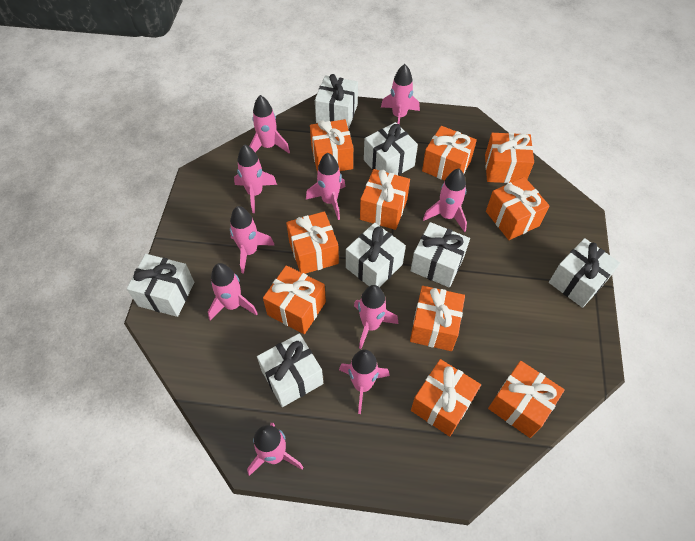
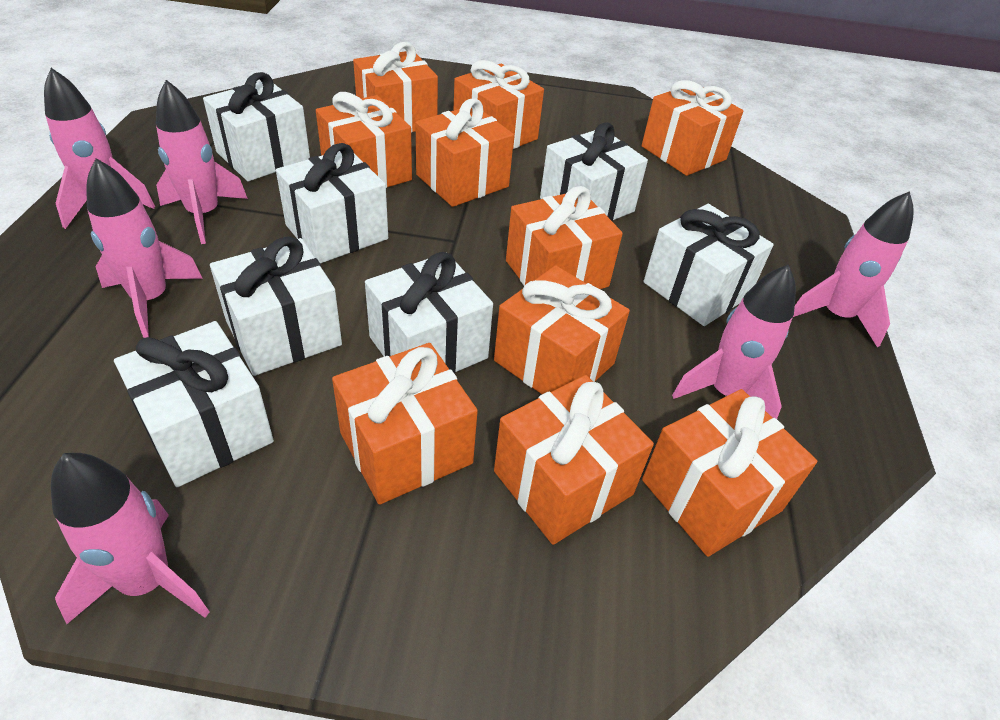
pink rocket: 10 -> 6

